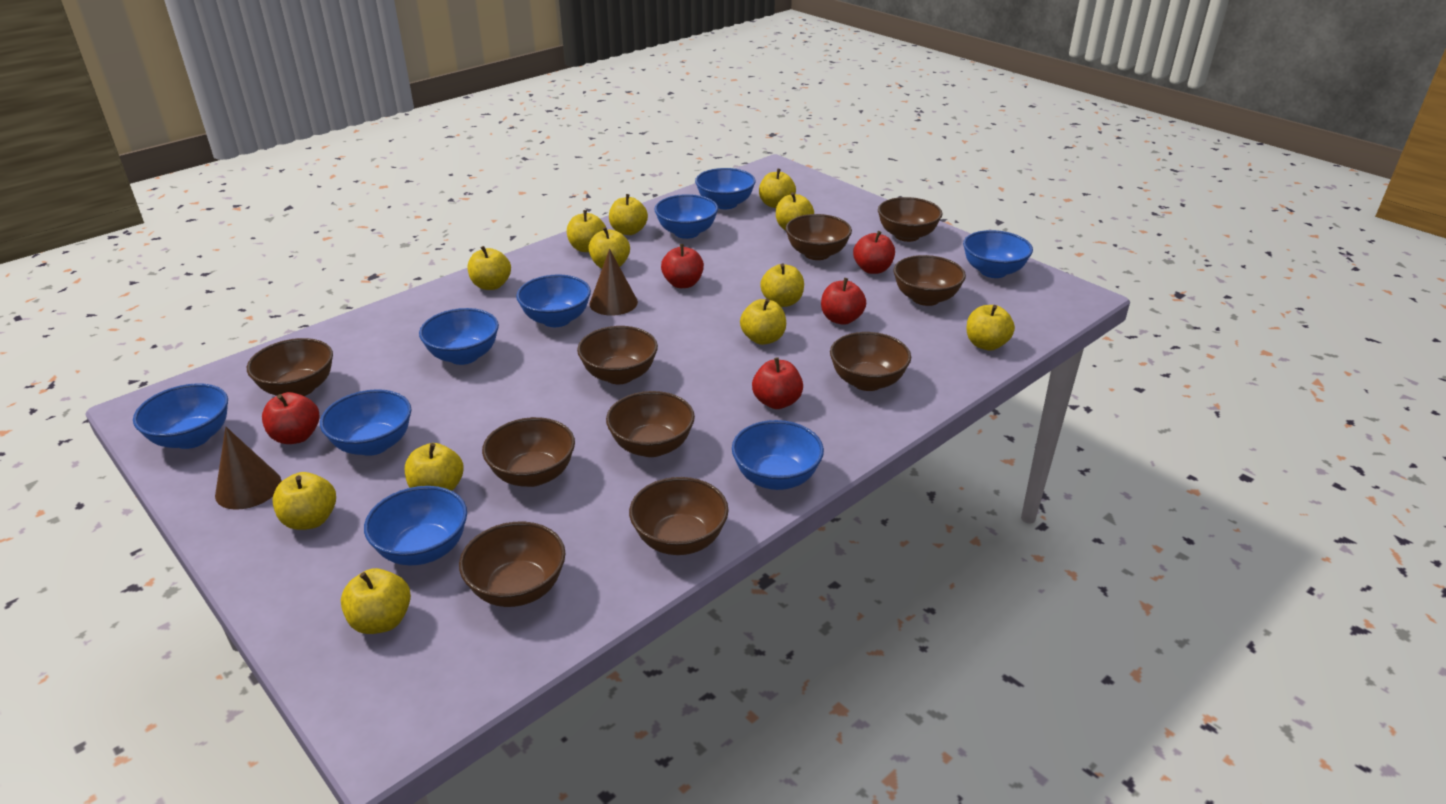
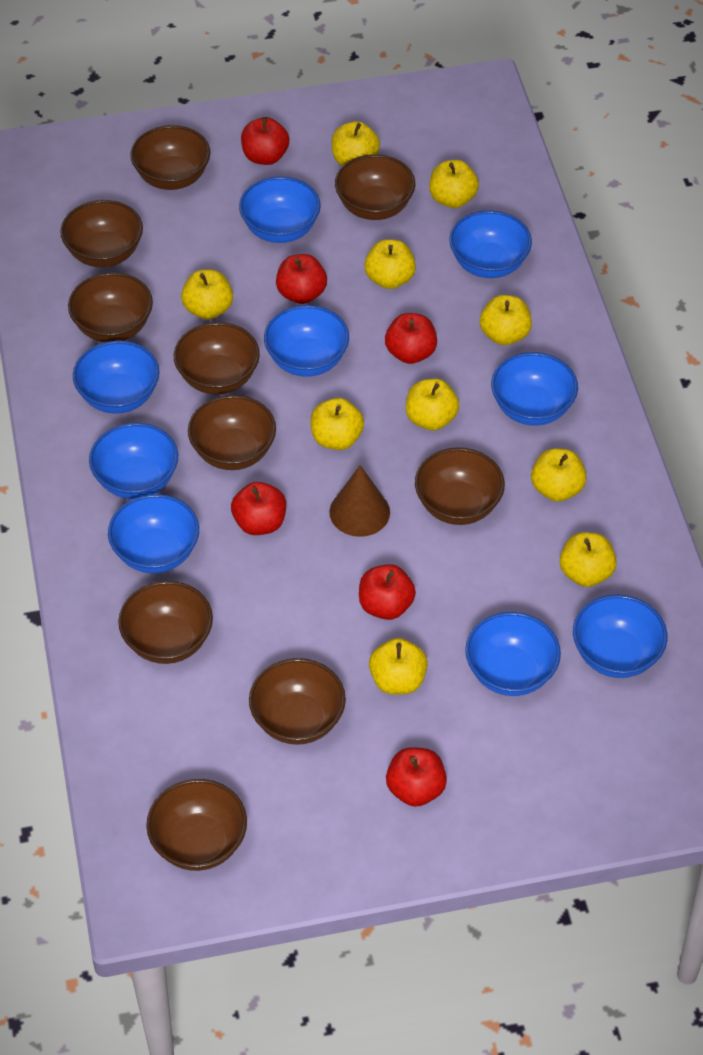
brown cone: 2 -> 1
red apple: 5 -> 6
yellow apple: 12 -> 10

